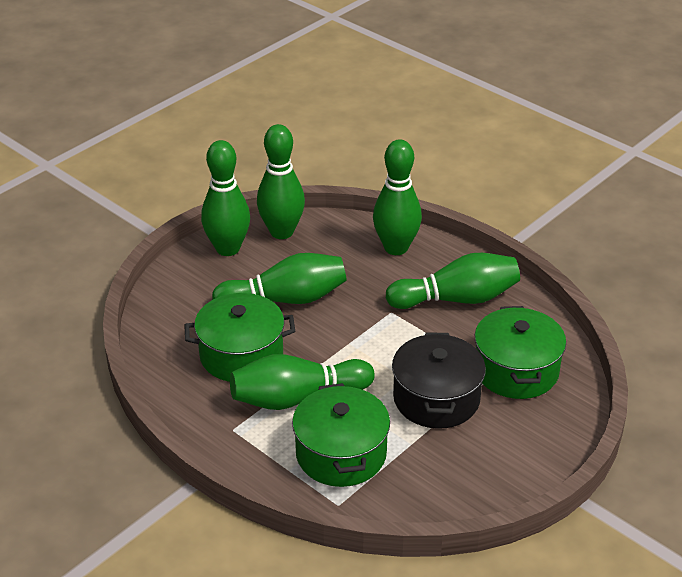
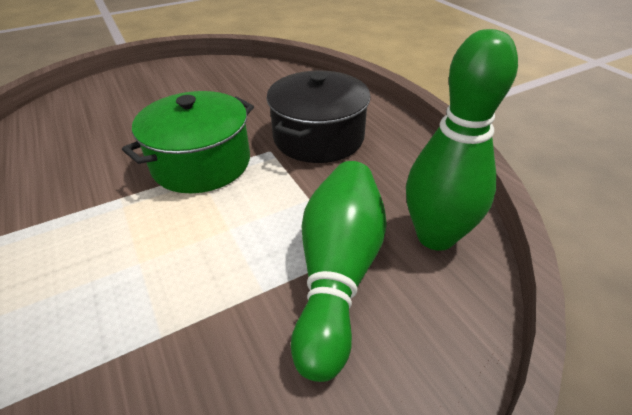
green bowling pin: 6 -> 2
green pot: 3 -> 1

